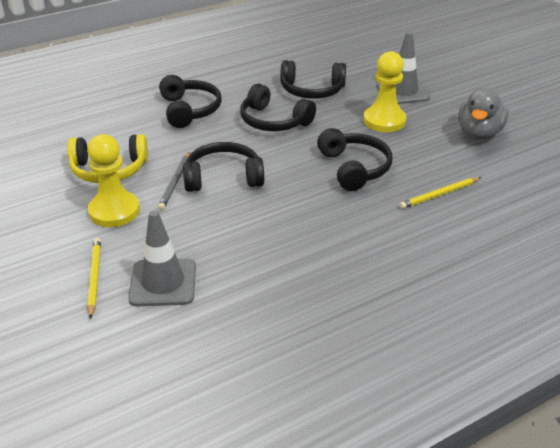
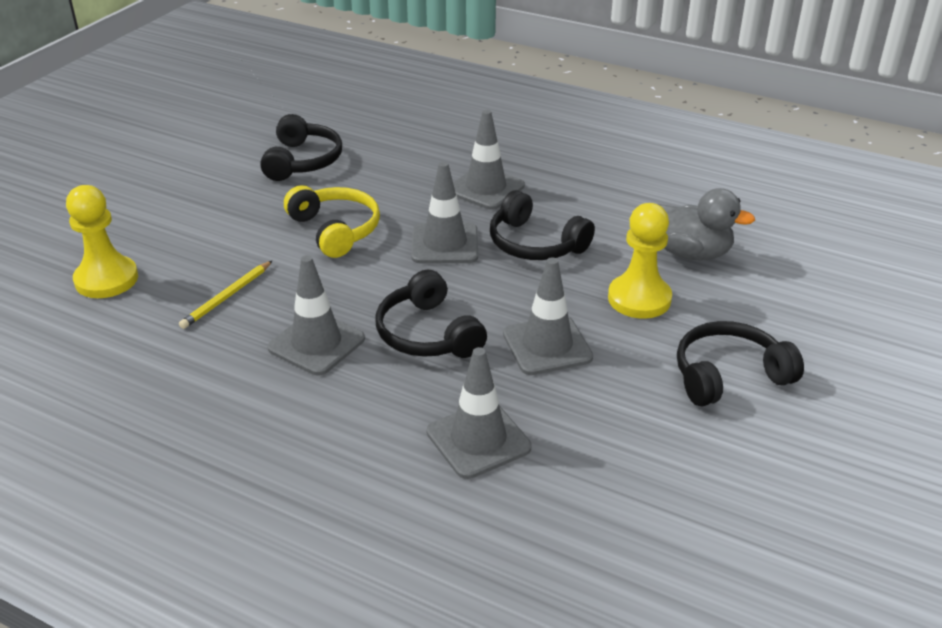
black headphones: 5 -> 4
grey pencil: 1 -> 0
grey traffic cone: 2 -> 5
yellow pencil: 2 -> 1

